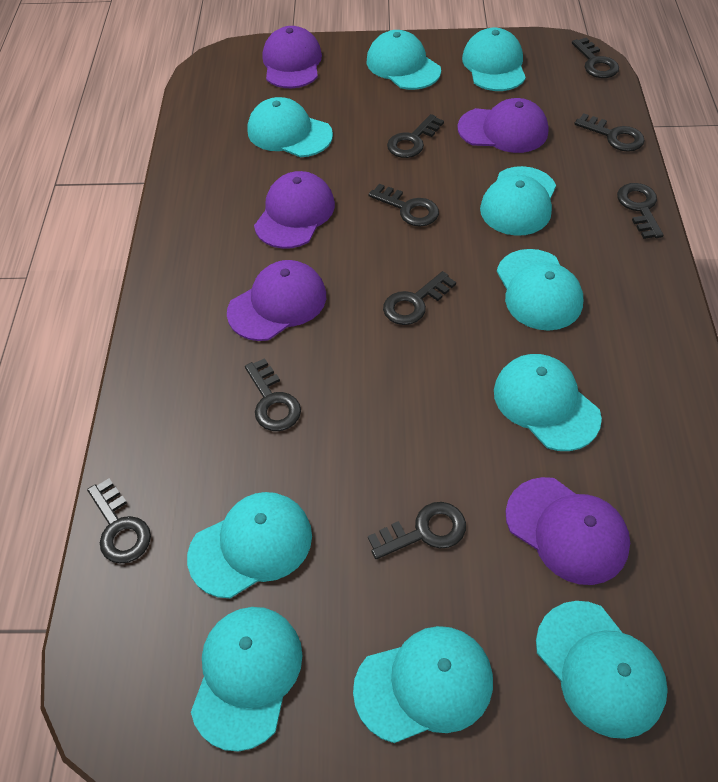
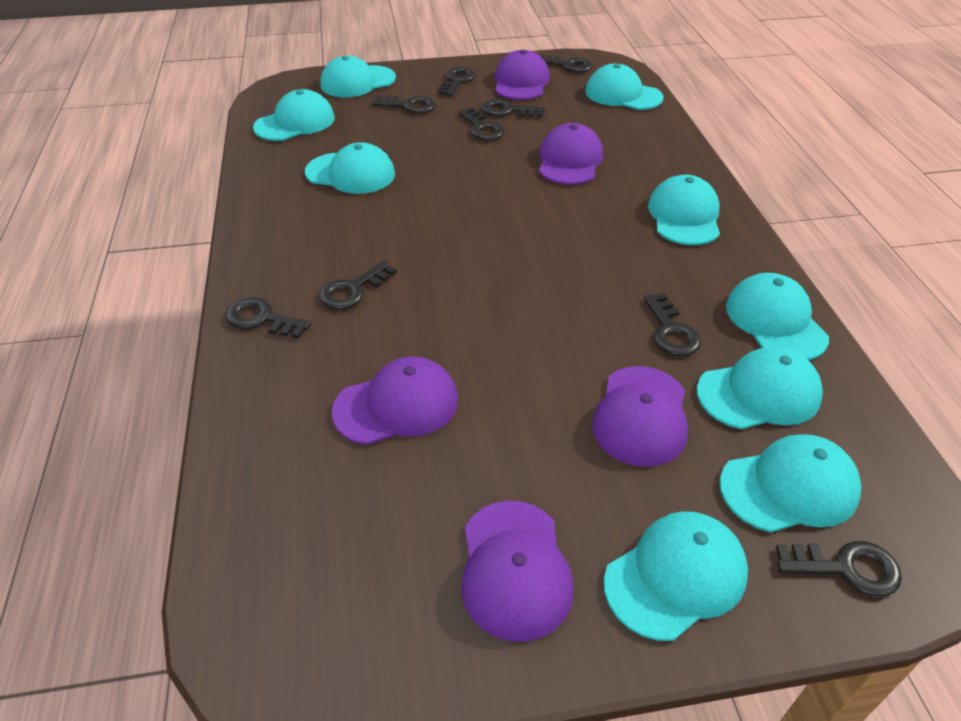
turquoise cap: 10 -> 9

